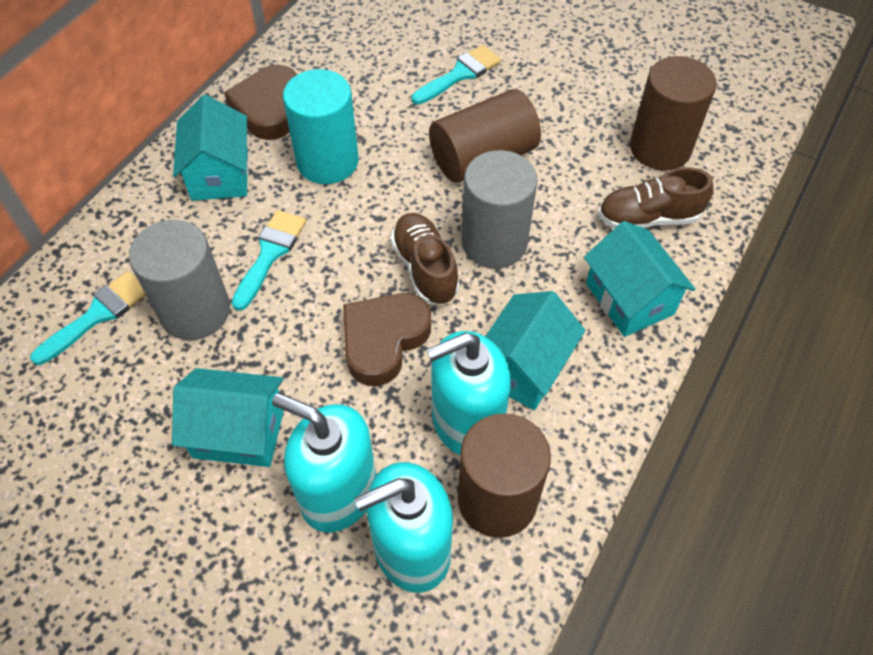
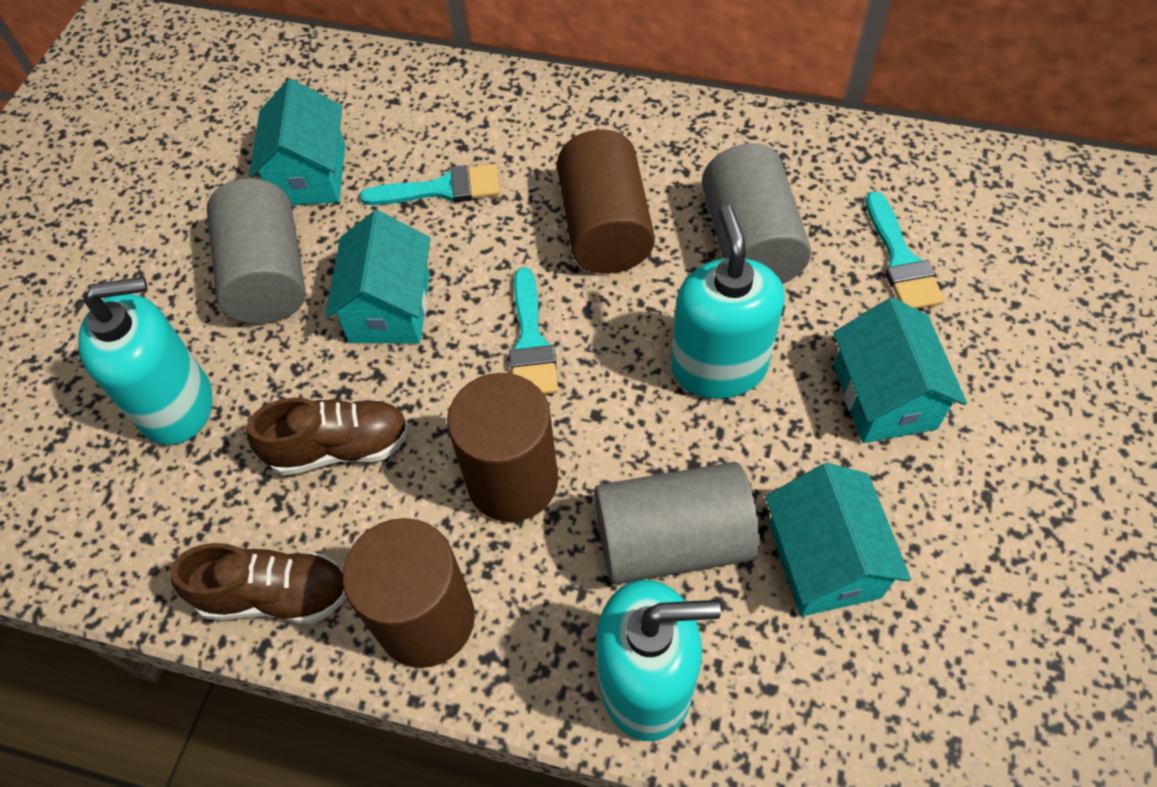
brown heart: 2 -> 0
grey cylinder: 2 -> 3
turquoise cylinder: 1 -> 0

